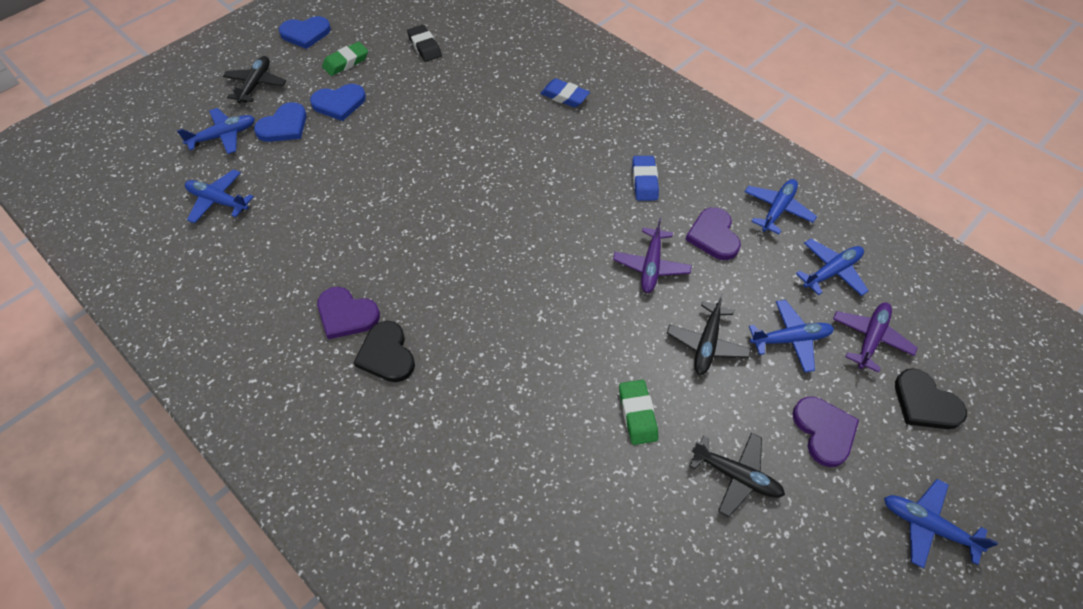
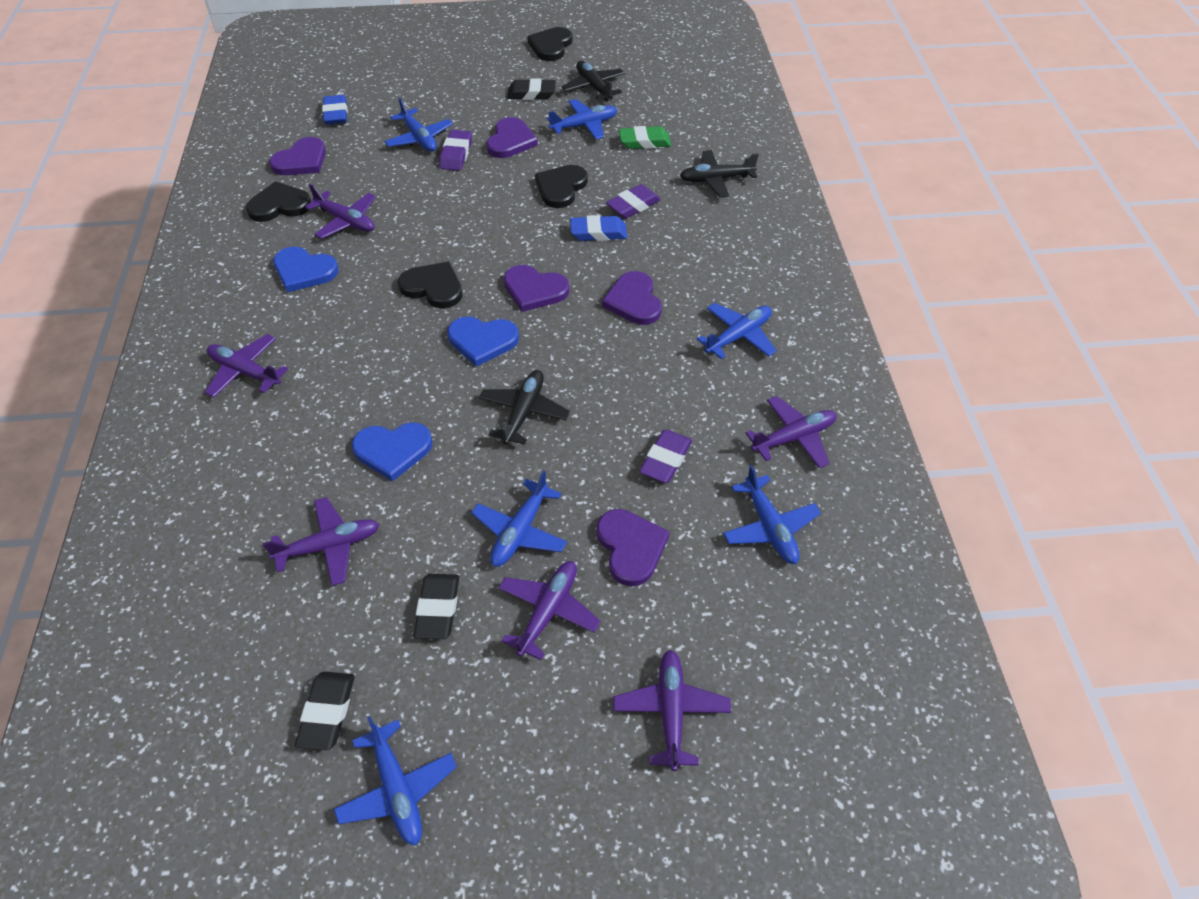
black eraser: 1 -> 3
black heart: 2 -> 4
green eraser: 2 -> 1
purple eraser: 0 -> 3
purple heart: 3 -> 5
purple plane: 2 -> 6

